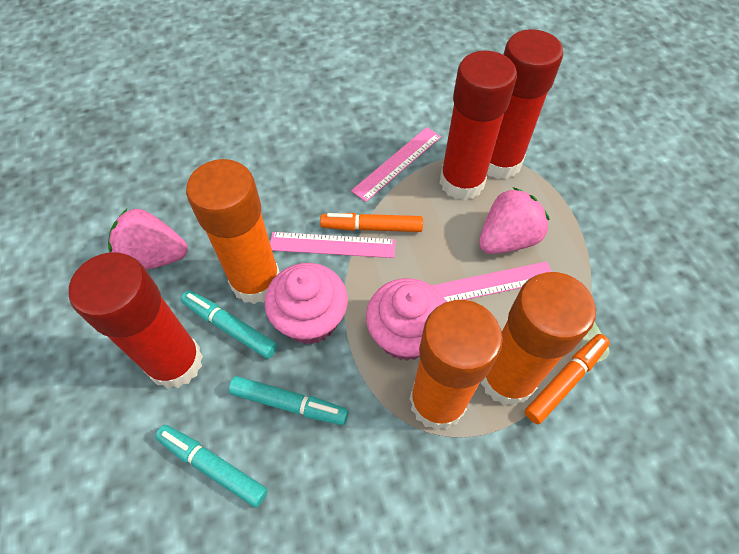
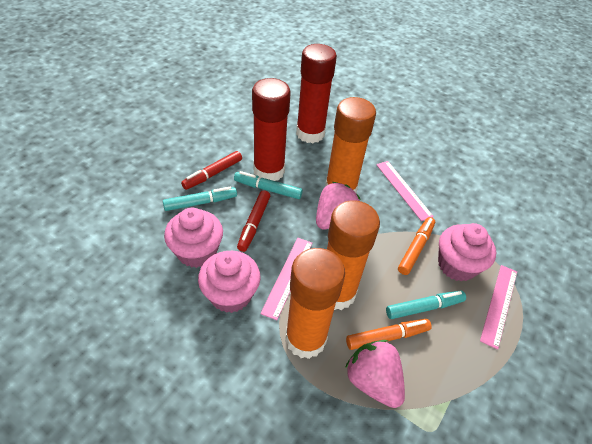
pink cupcake: 2 -> 3
red glue stick: 3 -> 2
red marker: 0 -> 2

